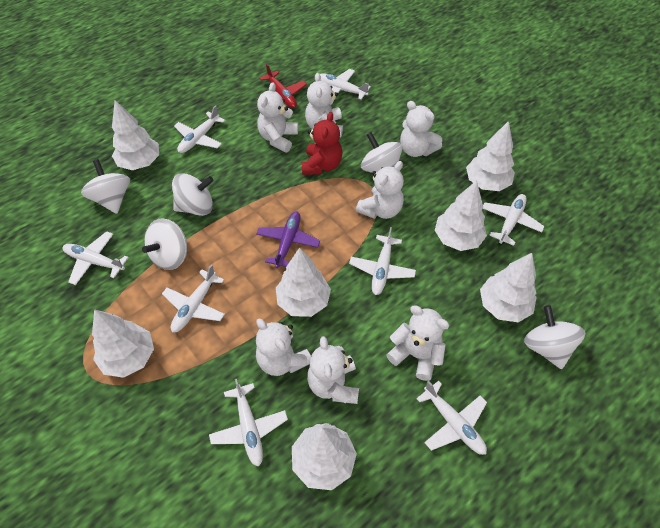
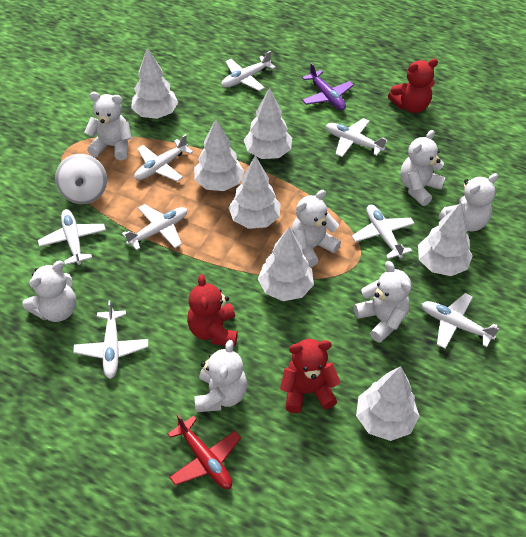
red teddy bear: 1 -> 3
white spinning top: 5 -> 1

